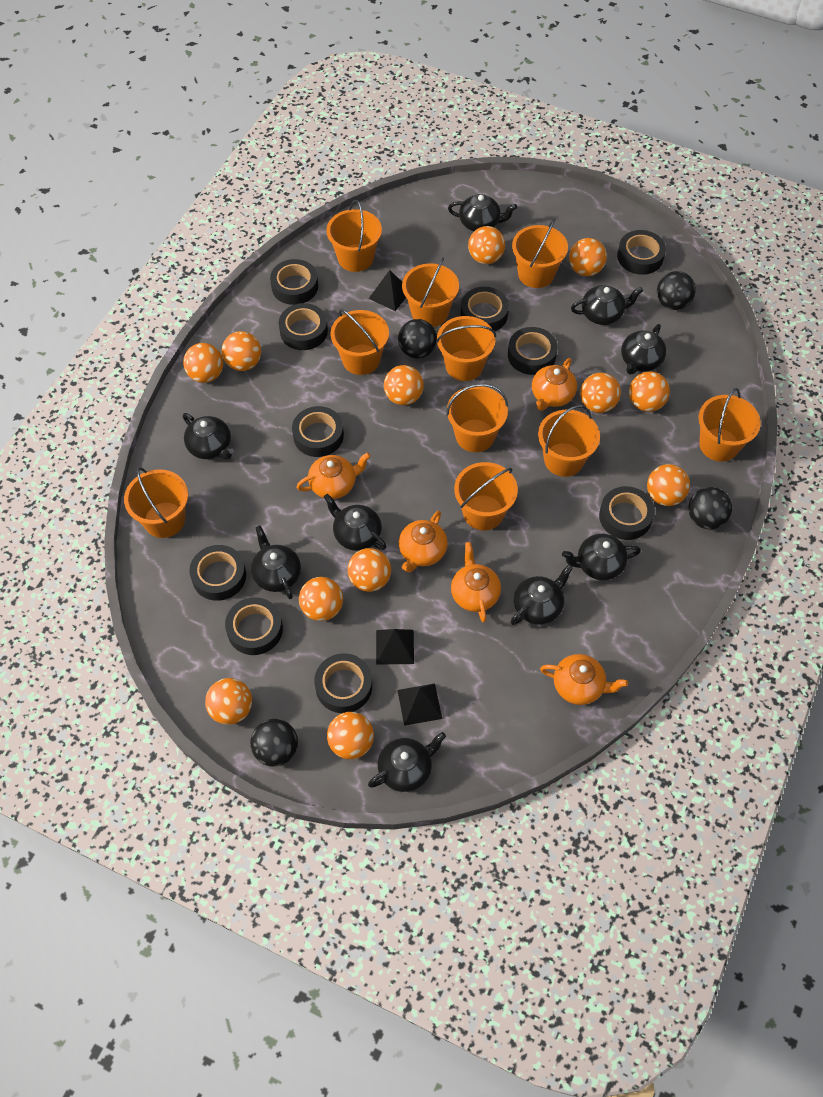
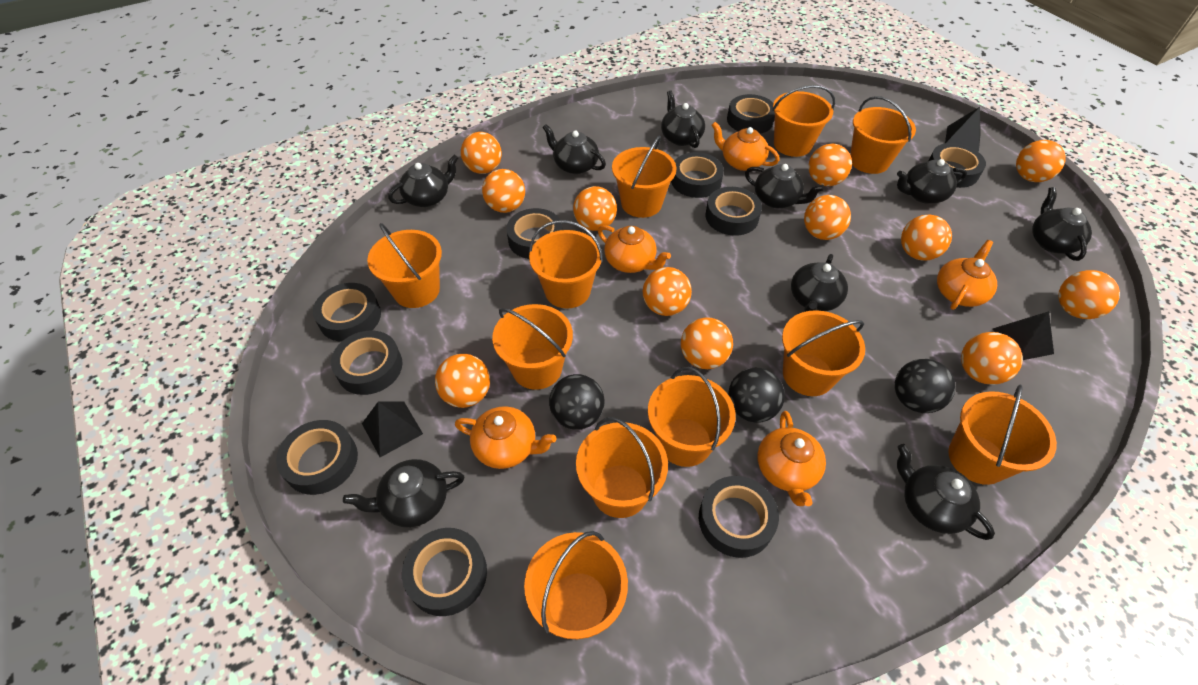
black ball: 4 -> 3
orange bucket: 10 -> 11

